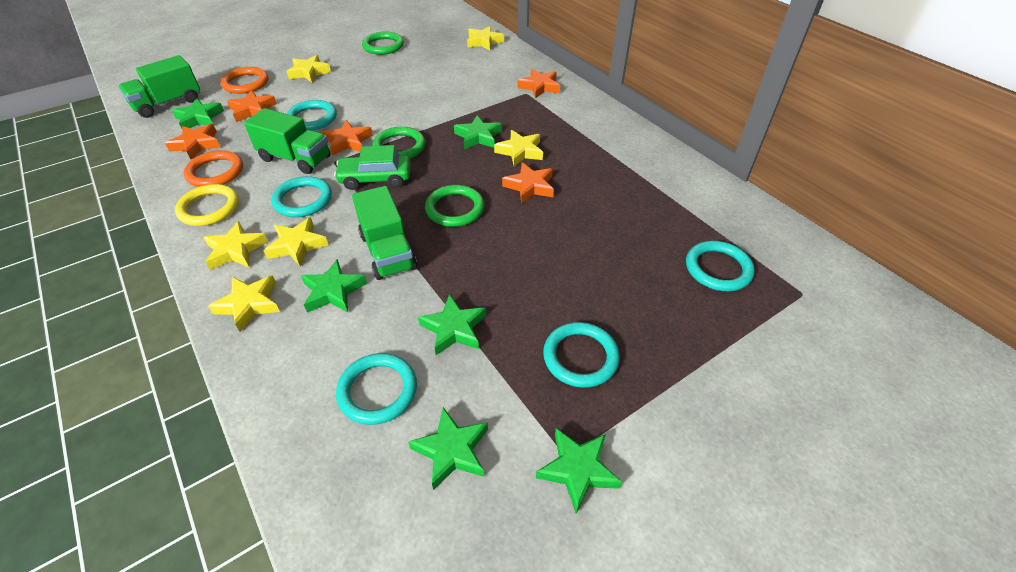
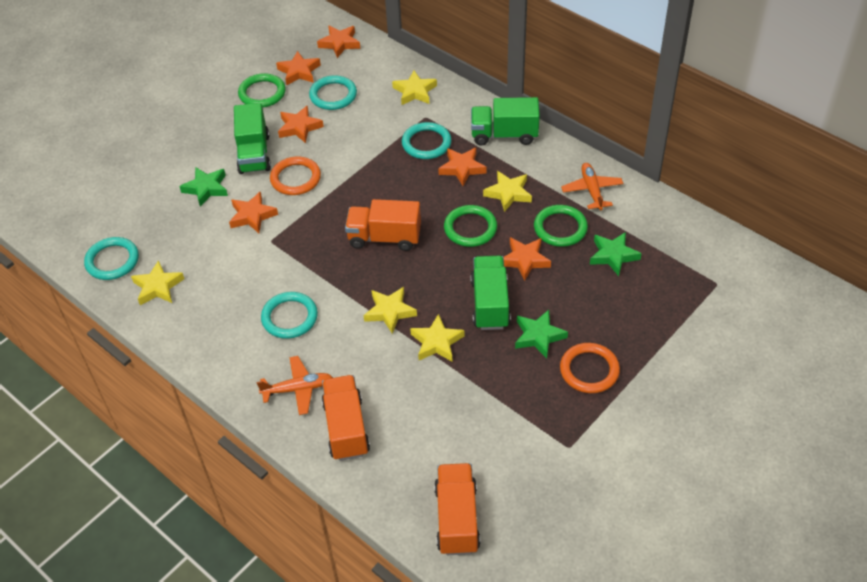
green car: 1 -> 0
green star: 6 -> 3
orange plane: 0 -> 2
orange star: 5 -> 6
orange truck: 0 -> 3
turquoise ring: 5 -> 4
yellow ring: 1 -> 0
yellow star: 6 -> 5

